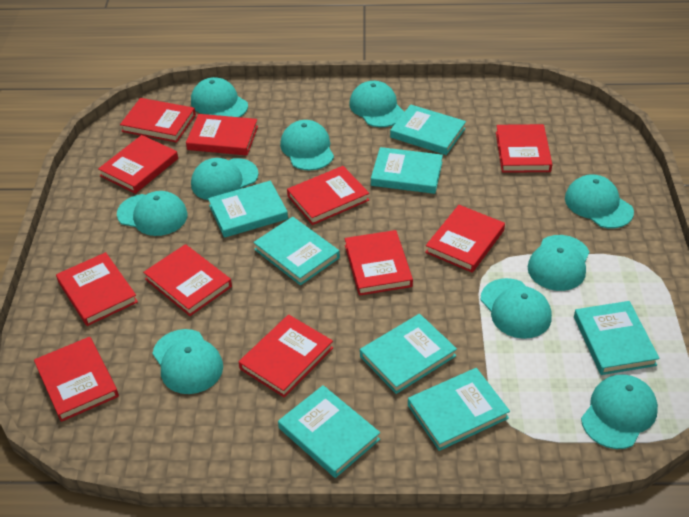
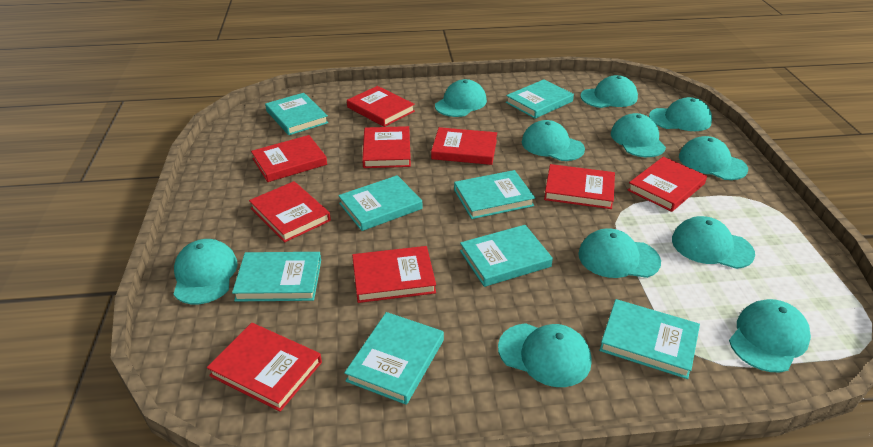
red book: 11 -> 9
turquoise cap: 10 -> 11

